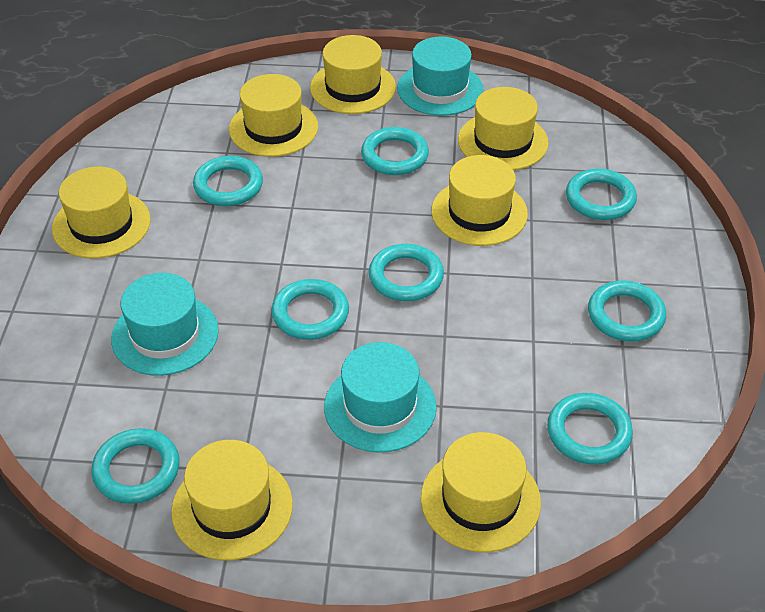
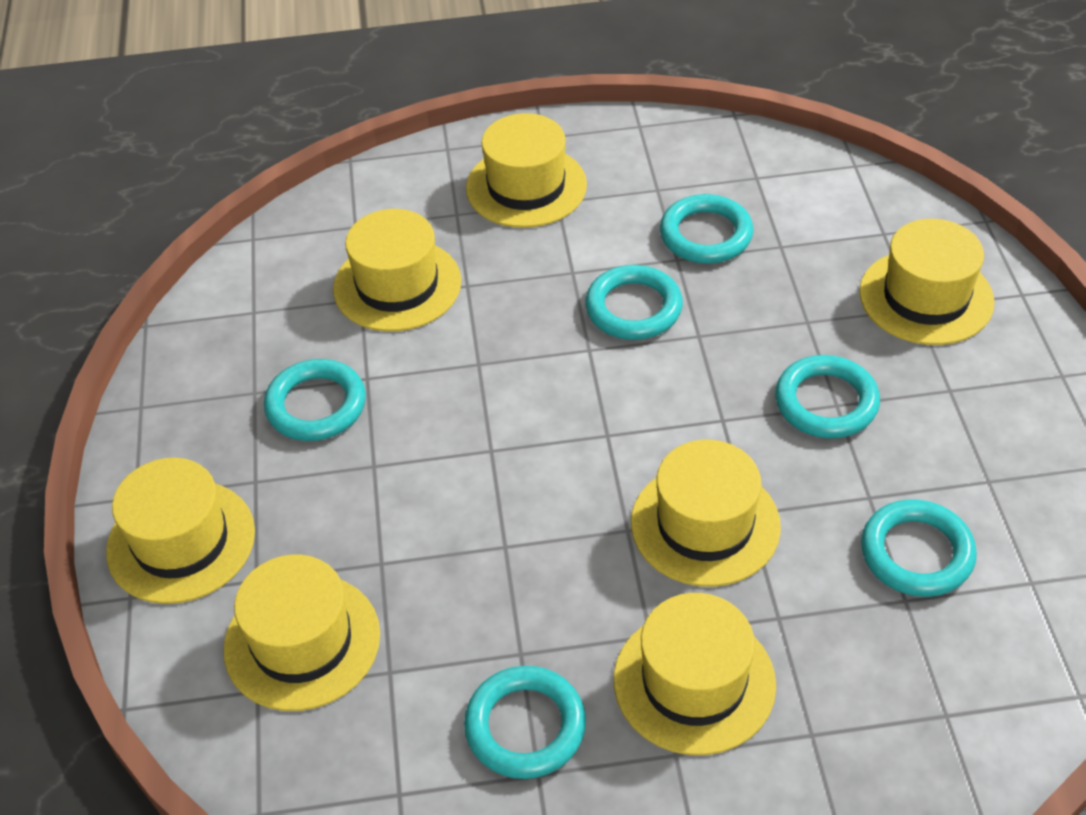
turquoise hat: 3 -> 0
turquoise ring: 8 -> 6

